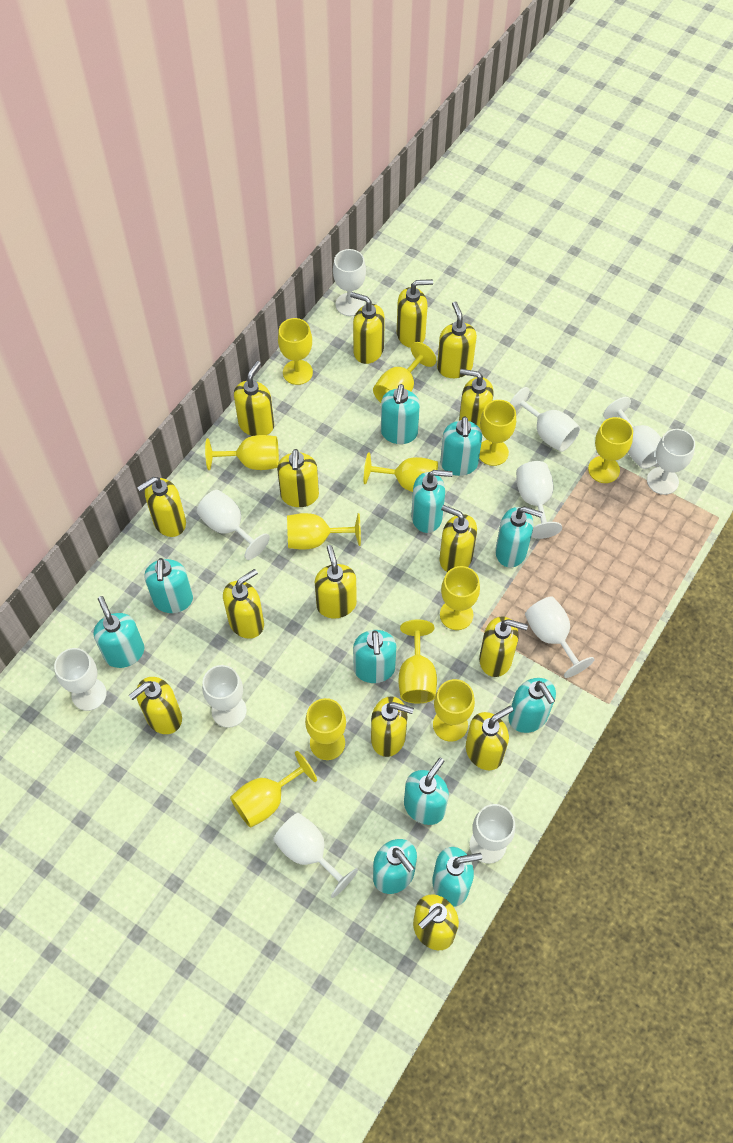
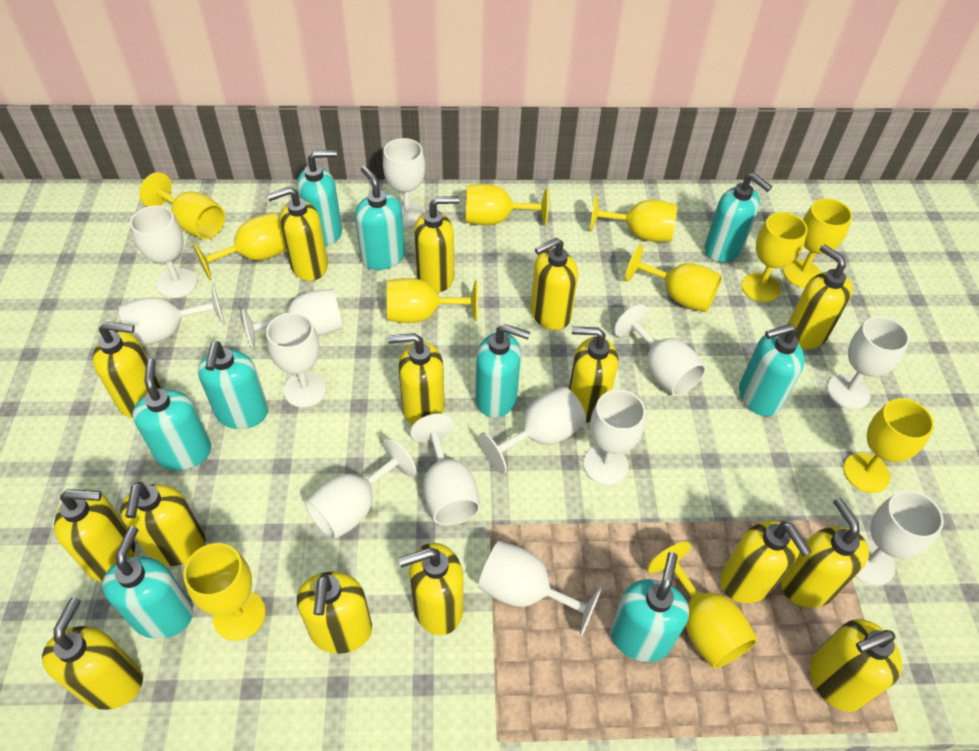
turquoise soap dispenser: 11 -> 9
white goblet: 11 -> 13
yellow goblet: 12 -> 11

